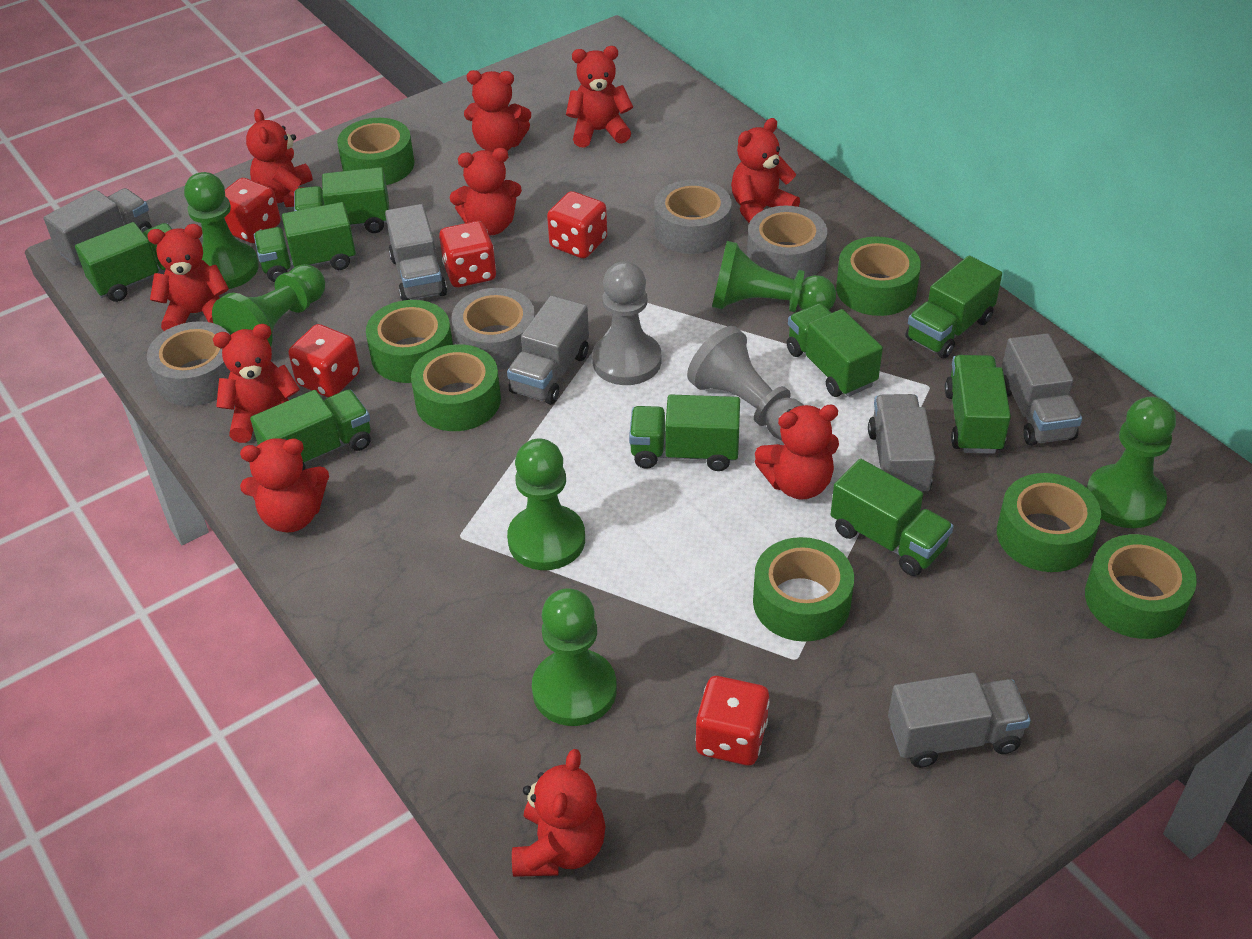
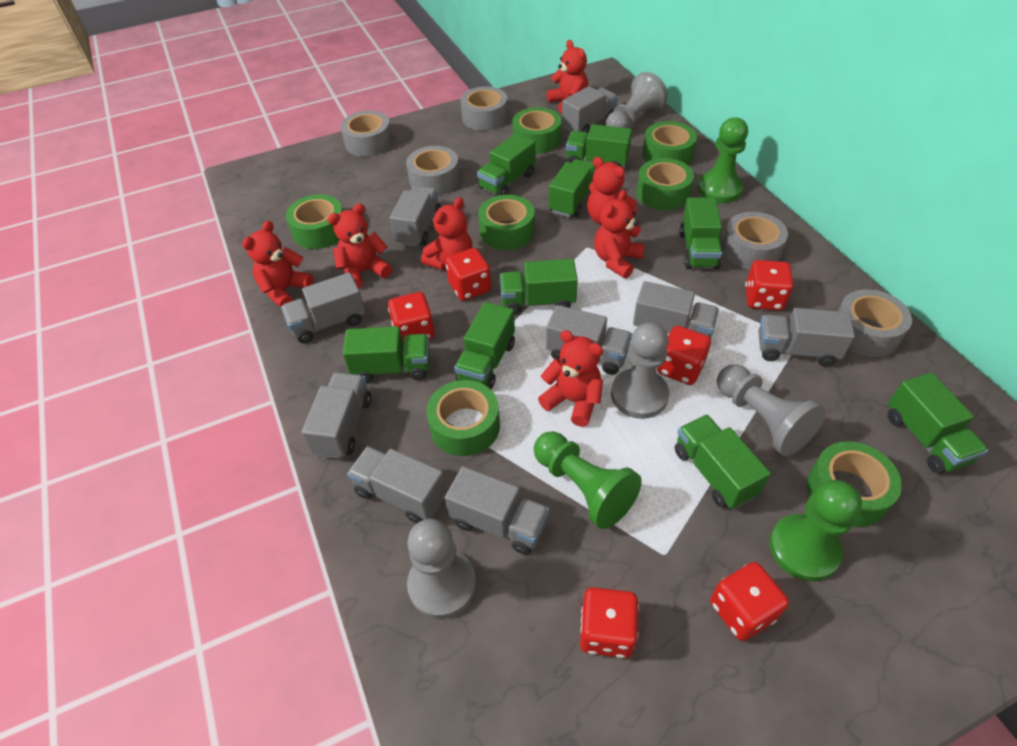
green pawn: 6 -> 3
grey pawn: 2 -> 4
grey tape: 4 -> 5
grey truck: 6 -> 9
red dice: 5 -> 6
red teddy bear: 10 -> 7

